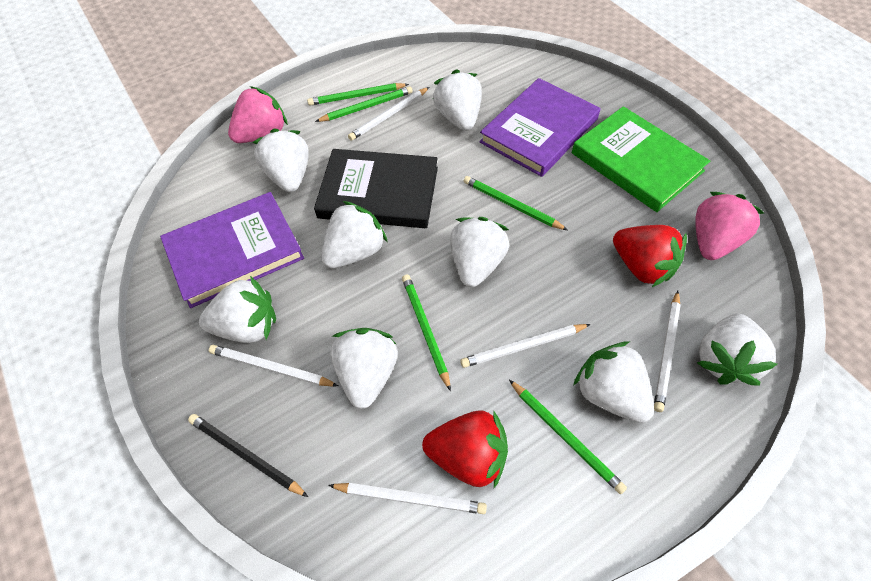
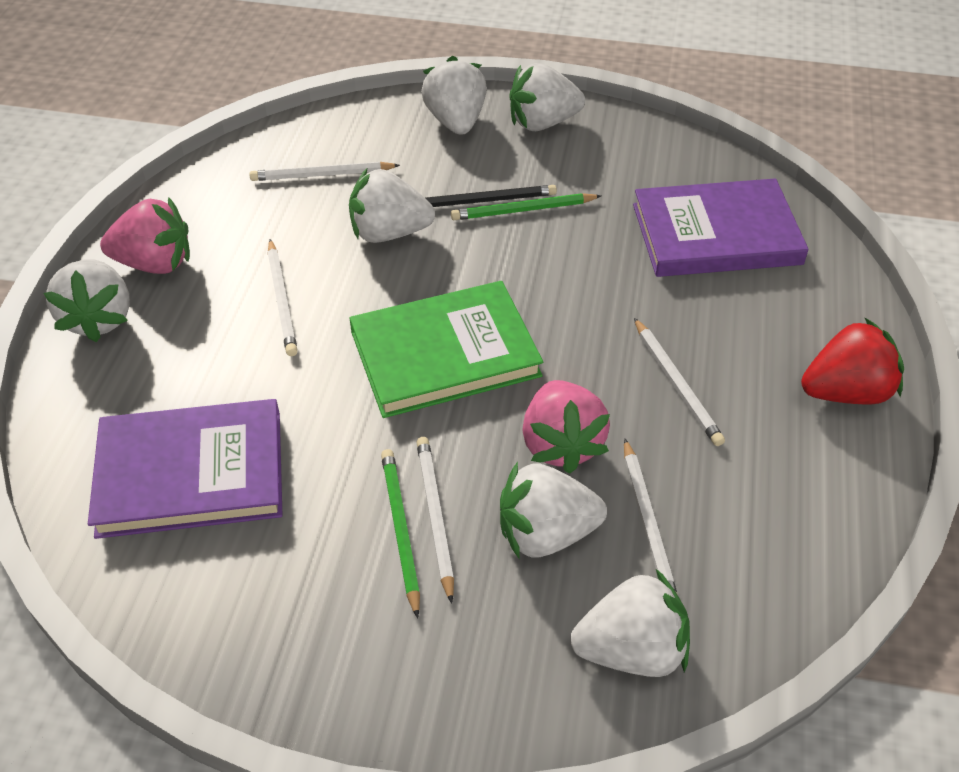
black book: 1 -> 0
green pencil: 5 -> 2
red strawberry: 2 -> 1
white strawberry: 8 -> 6

